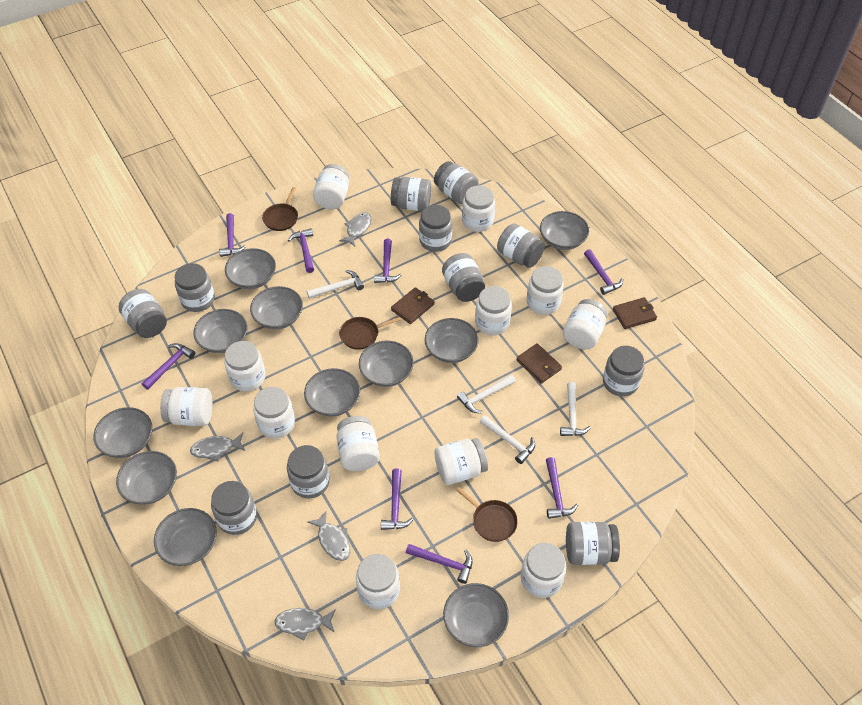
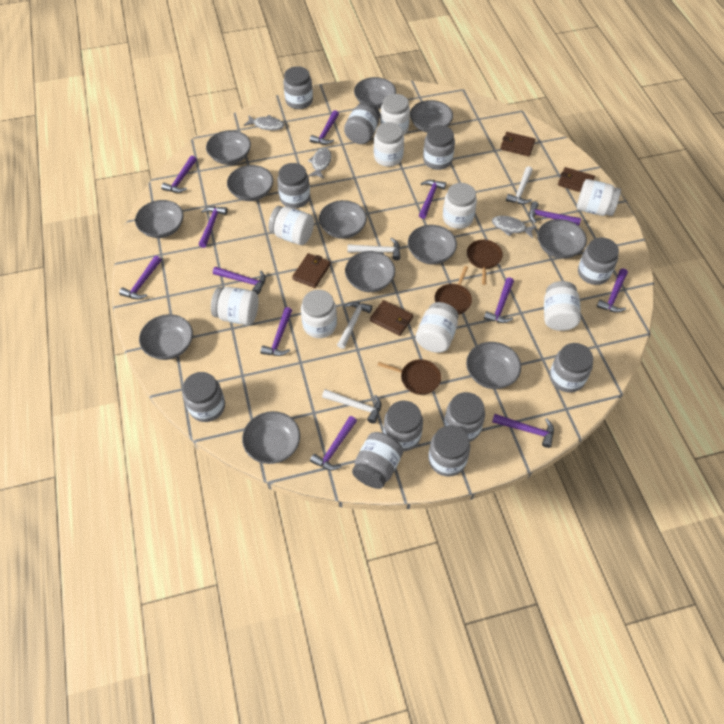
brown wallet: 3 -> 4
grey bowl: 11 -> 12
grey fish: 4 -> 3
purple hammer: 8 -> 12
white jar: 12 -> 9

